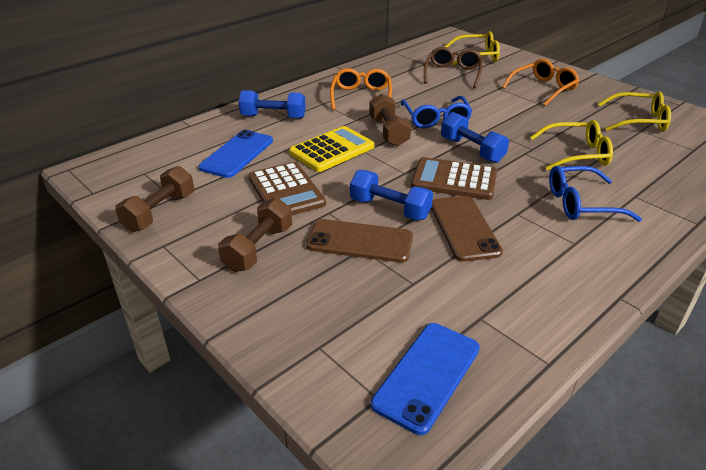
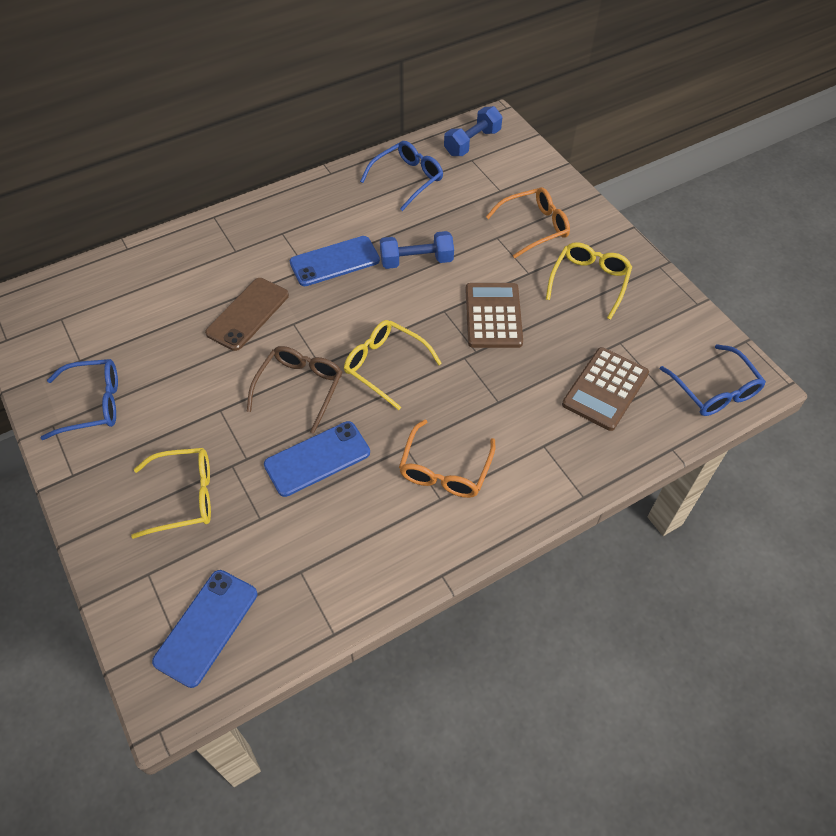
blue dumbbell: 3 -> 2
blue glasses: 2 -> 3
blue phone: 2 -> 3
brown dumbbell: 3 -> 0
brown phone: 2 -> 1
yellow calculator: 1 -> 0

